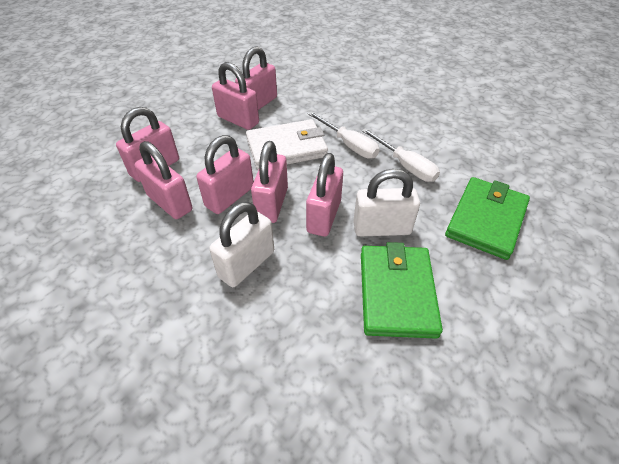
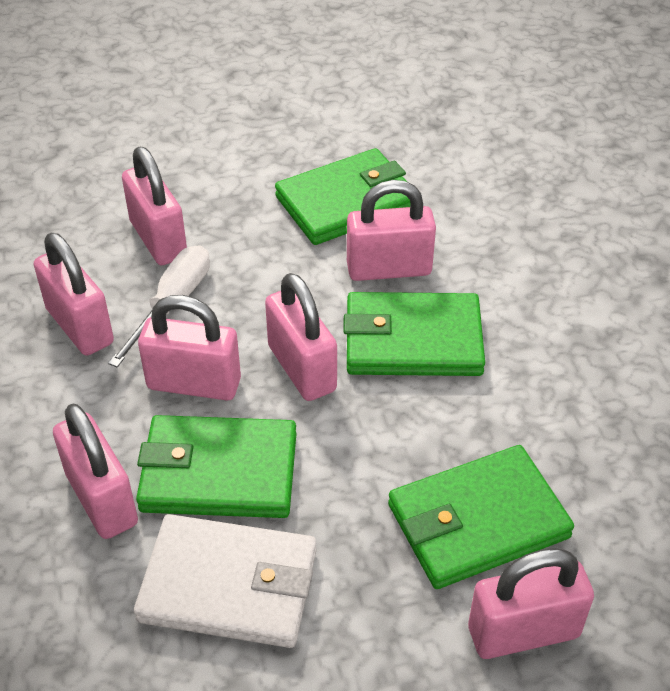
green wallet: 2 -> 4
white padlock: 2 -> 0
white screwdriver: 2 -> 1

